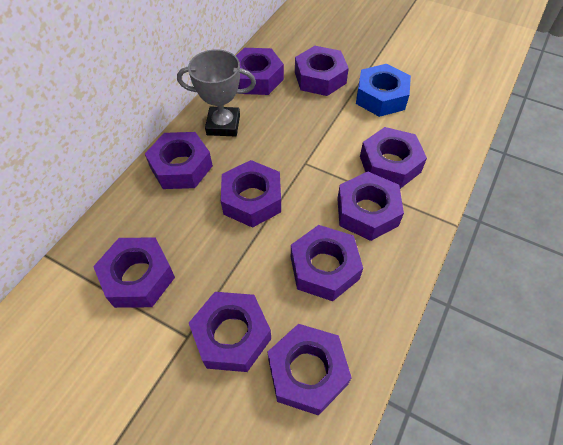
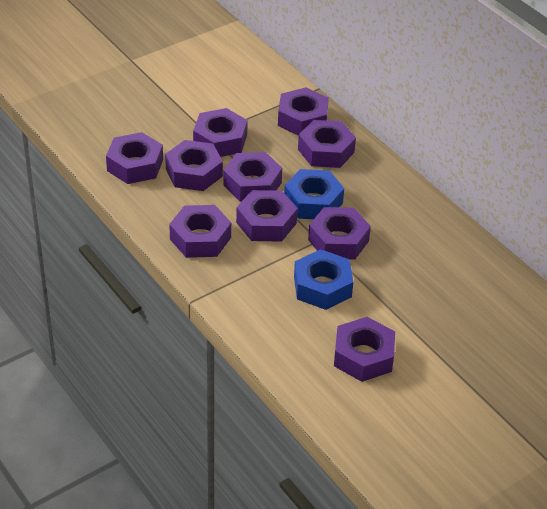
blue nut: 1 -> 2
grey trophy: 1 -> 0

